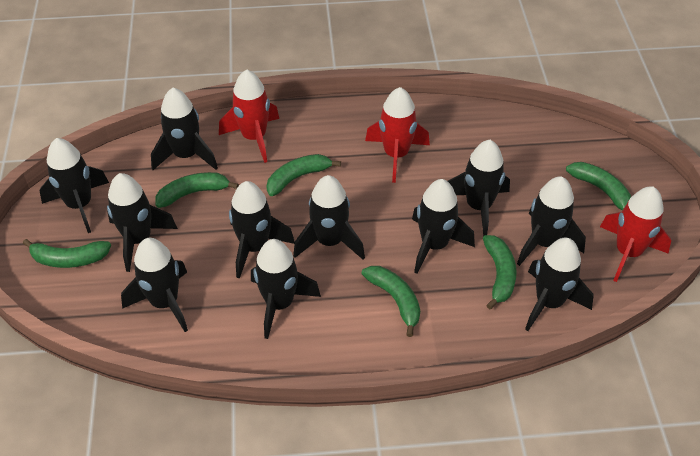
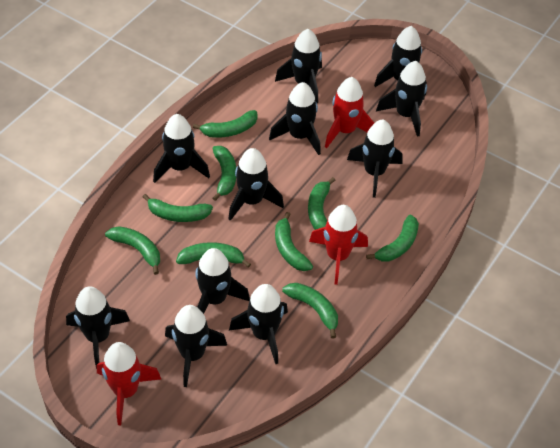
green banana: 6 -> 9

